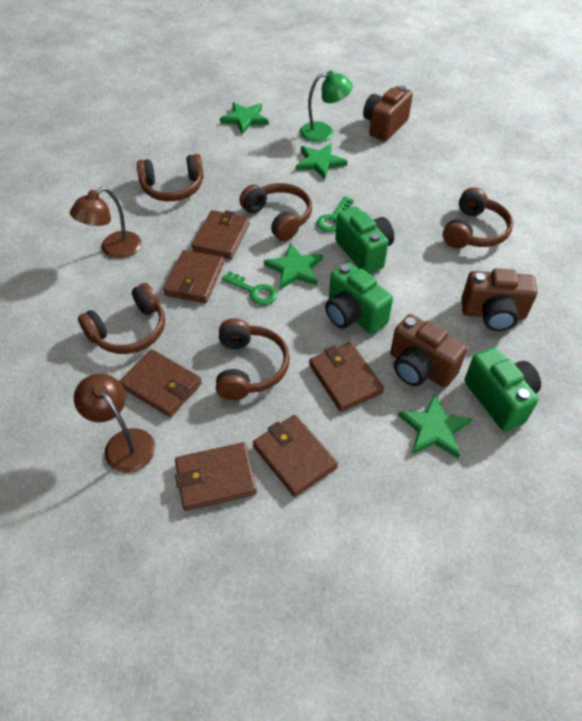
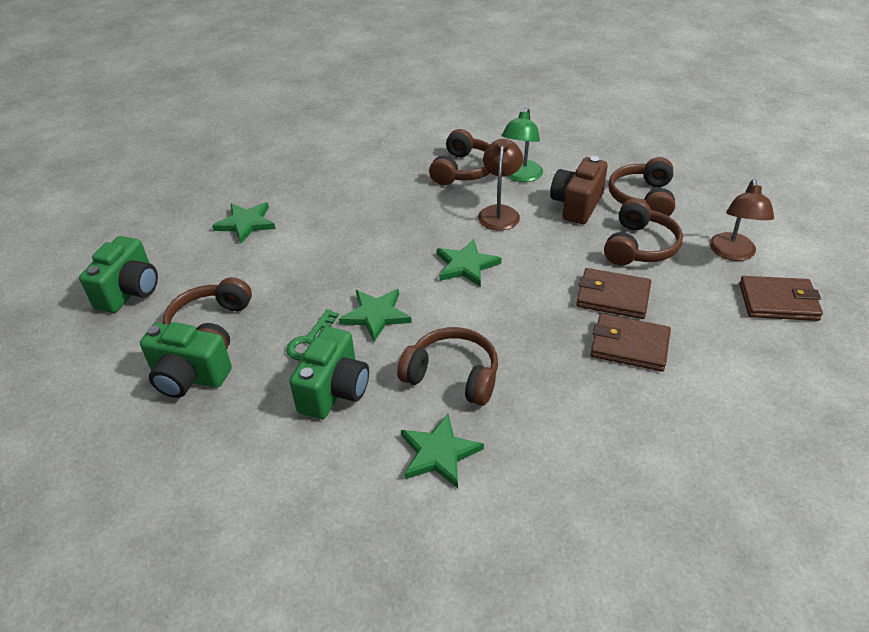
brown camera: 3 -> 1
brown wallet: 6 -> 3
green key: 2 -> 1

